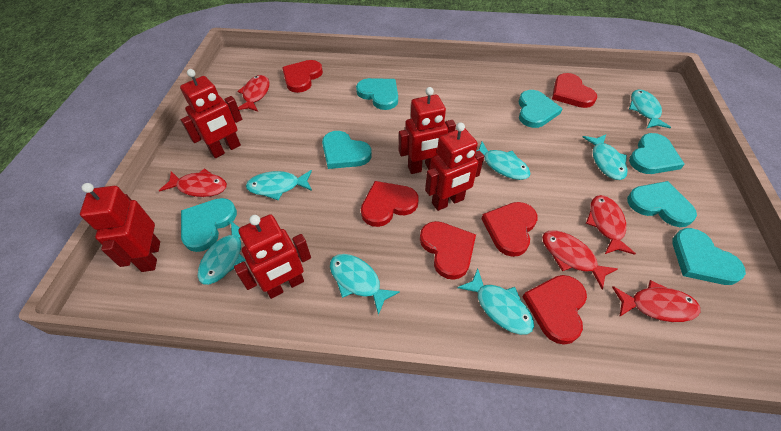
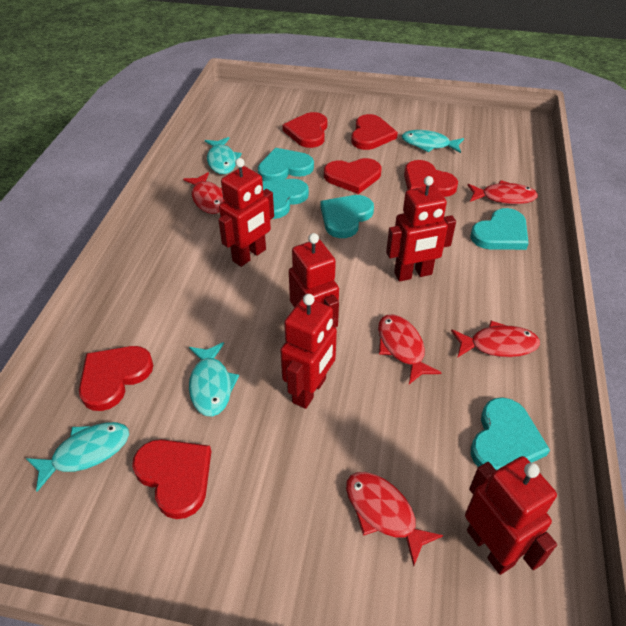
turquoise fish: 7 -> 4
turquoise heart: 7 -> 5

